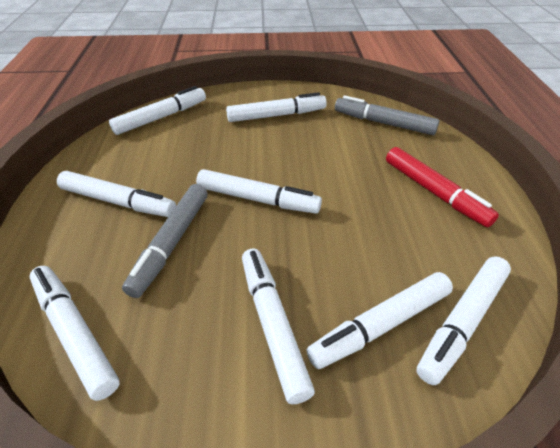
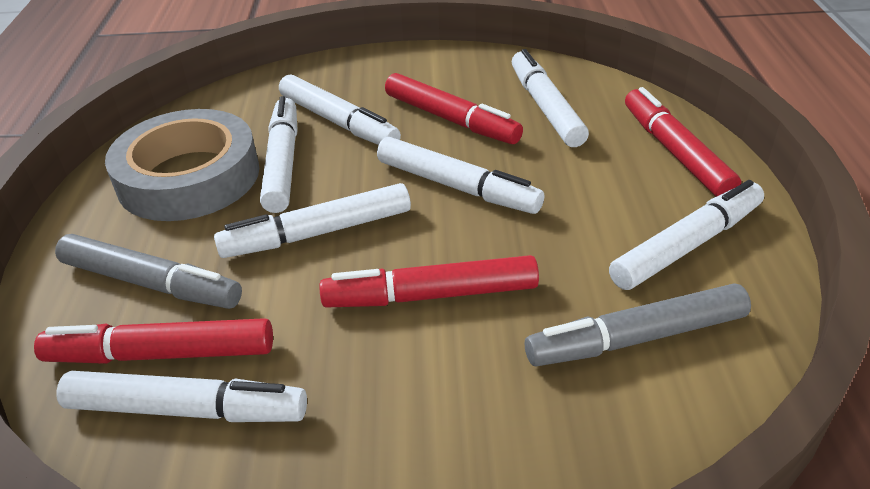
grey tape: 0 -> 1
red marker: 1 -> 4
white marker: 8 -> 7

